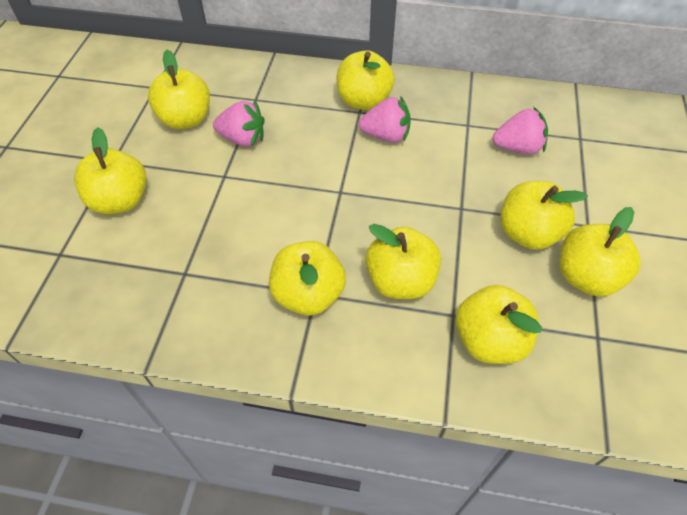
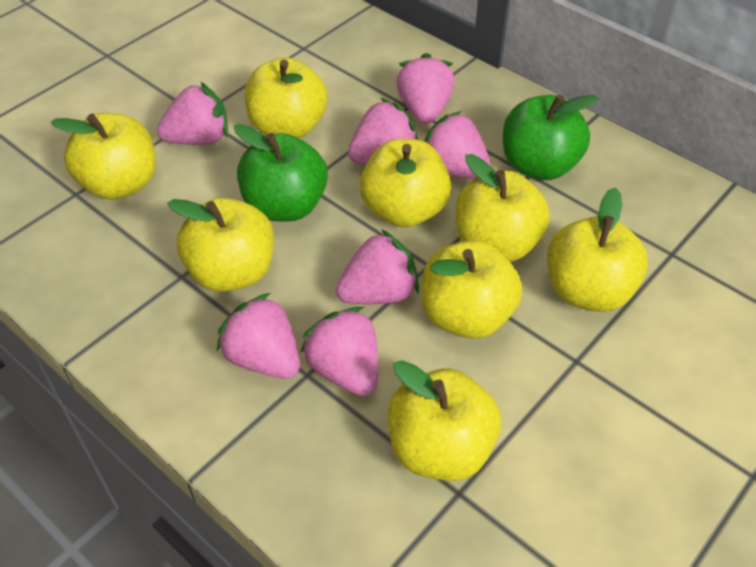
green apple: 0 -> 2
pink strawberry: 3 -> 7

